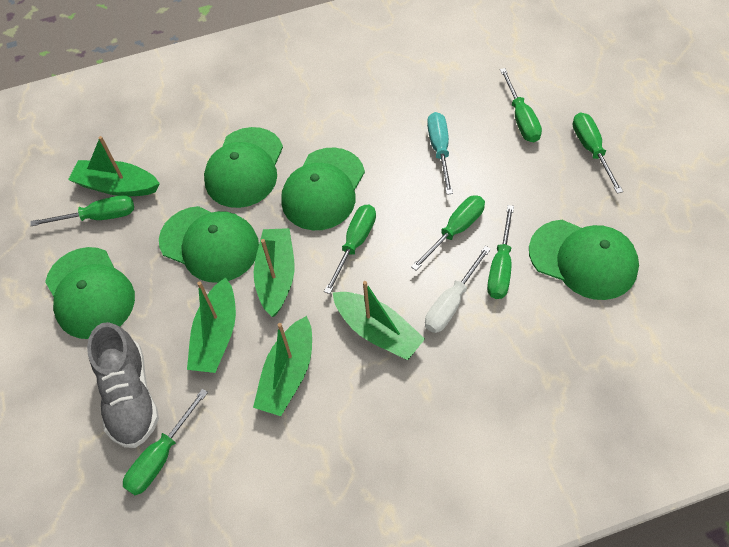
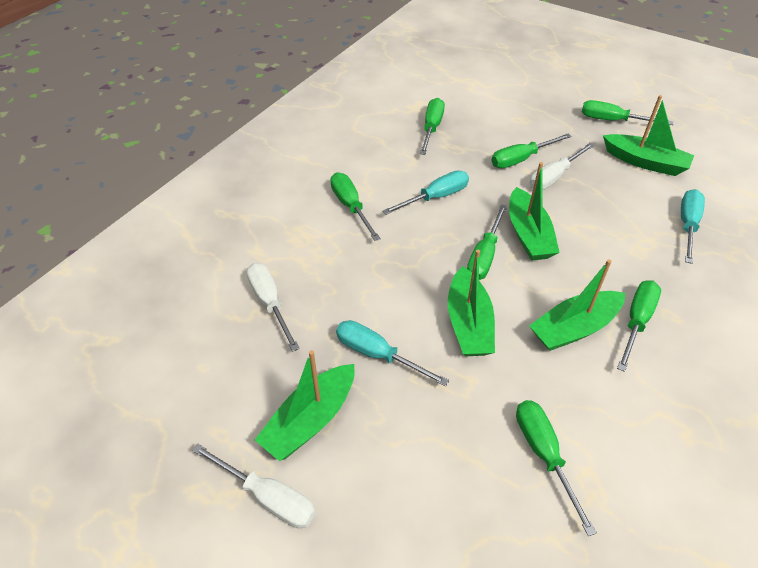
green cap: 5 -> 0
grey shoe: 1 -> 0
turquoise screwdriver: 1 -> 3
white screwdriver: 1 -> 3

